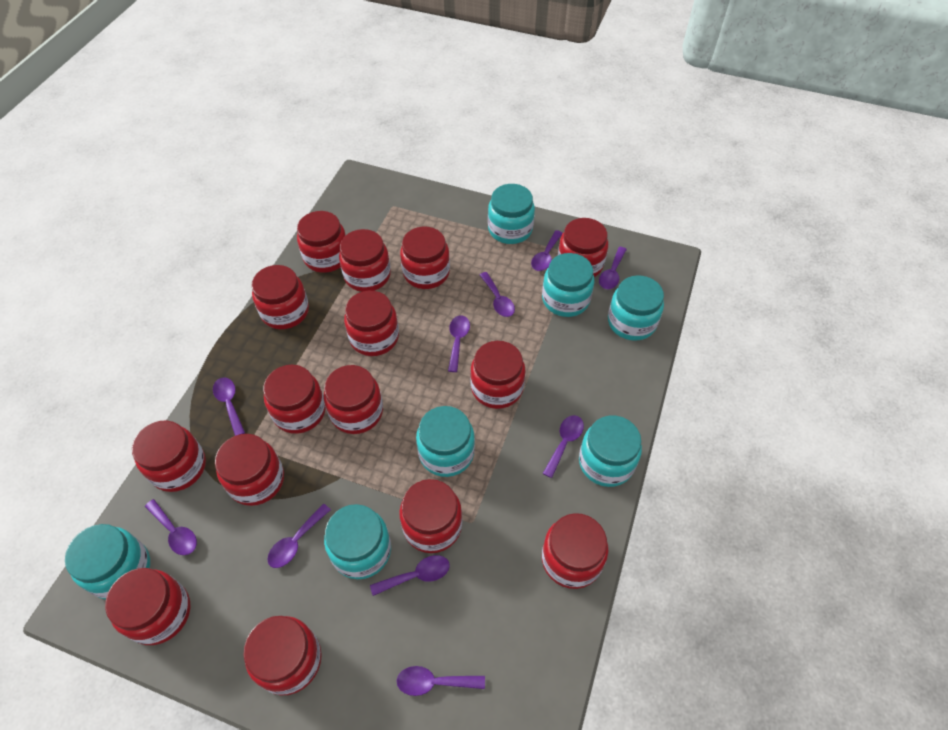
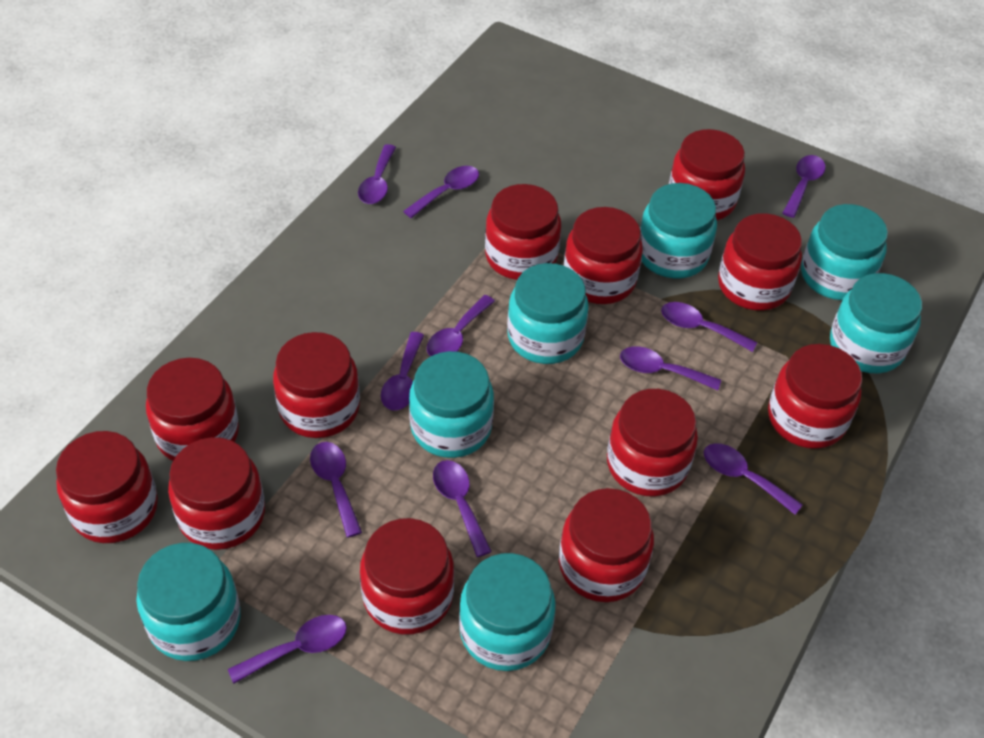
purple spoon: 10 -> 11
red jar: 15 -> 12

